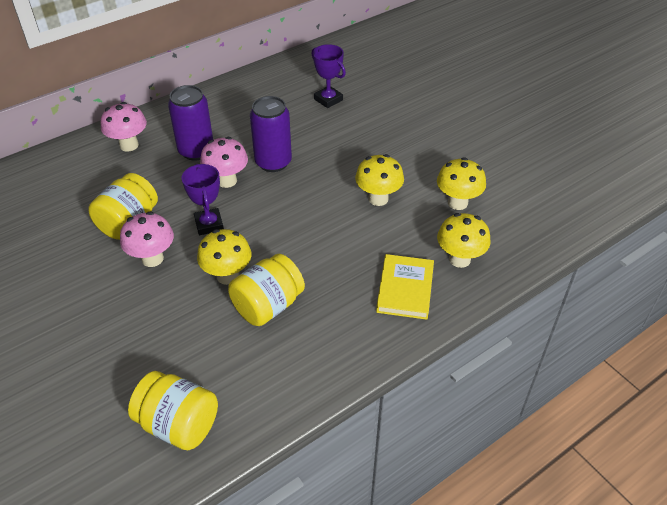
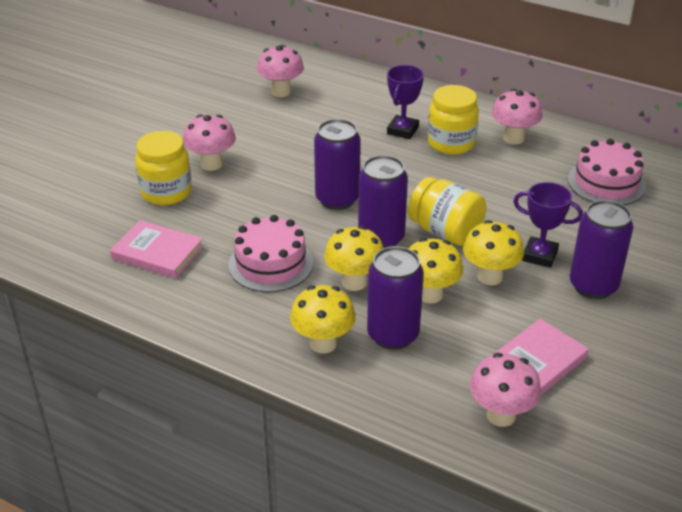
pink book: 0 -> 2
pink cake: 0 -> 2
pink mushroom: 3 -> 4
purple can: 2 -> 4
yellow book: 1 -> 0

